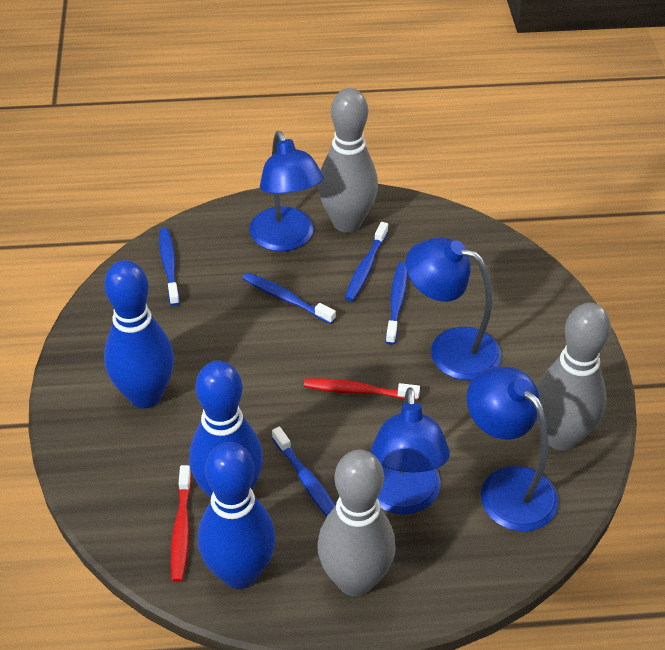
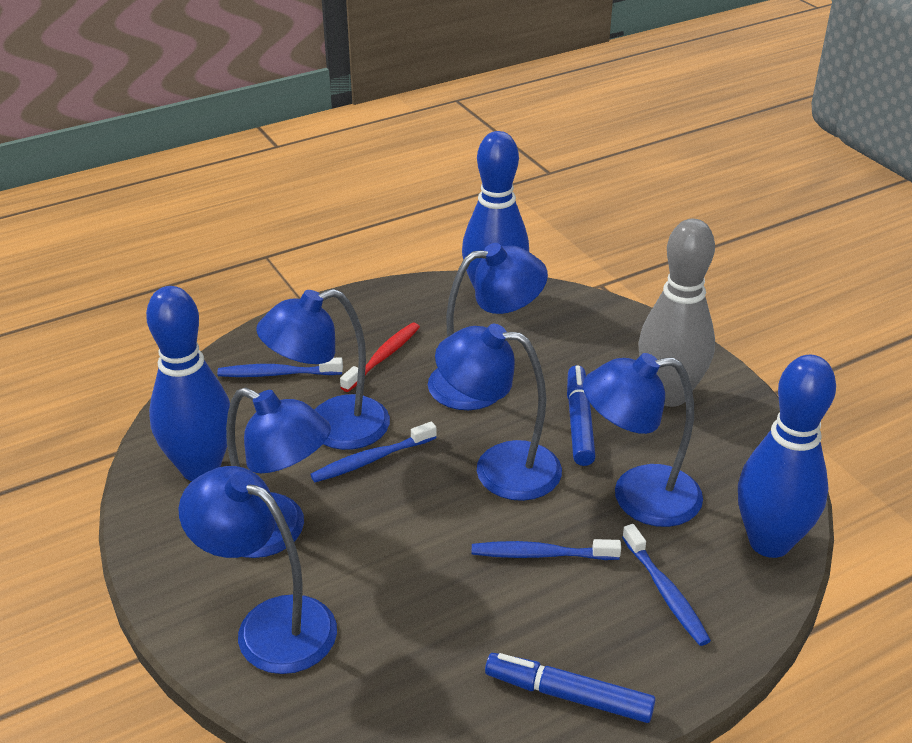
blue lamp: 4 -> 6
blue marker: 0 -> 2
blue toothbrush: 5 -> 4
grey bowling pin: 3 -> 1
red toothbrush: 2 -> 1

